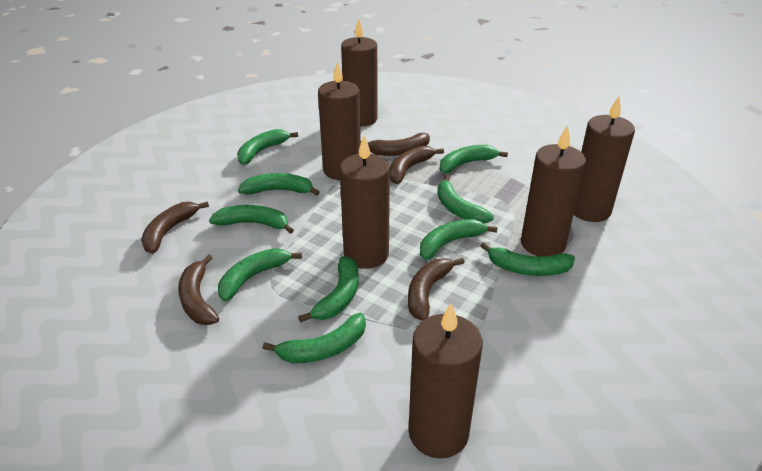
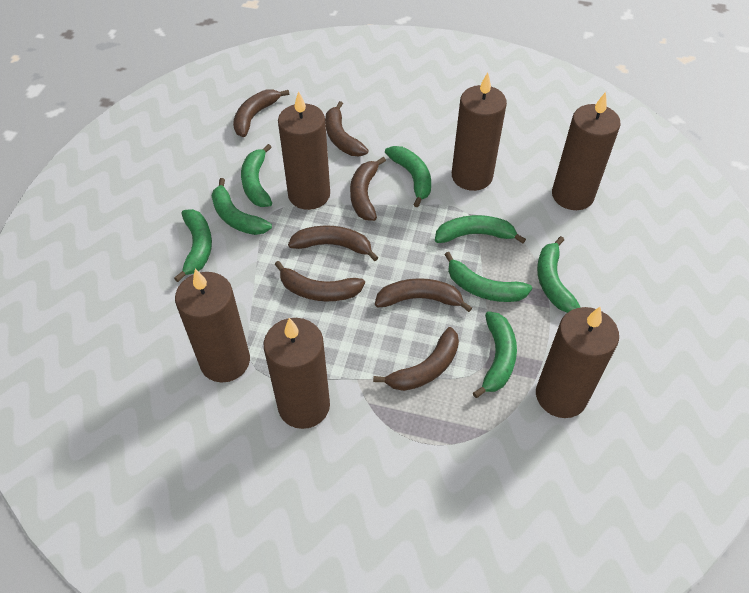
brown banana: 5 -> 7
green banana: 10 -> 8

